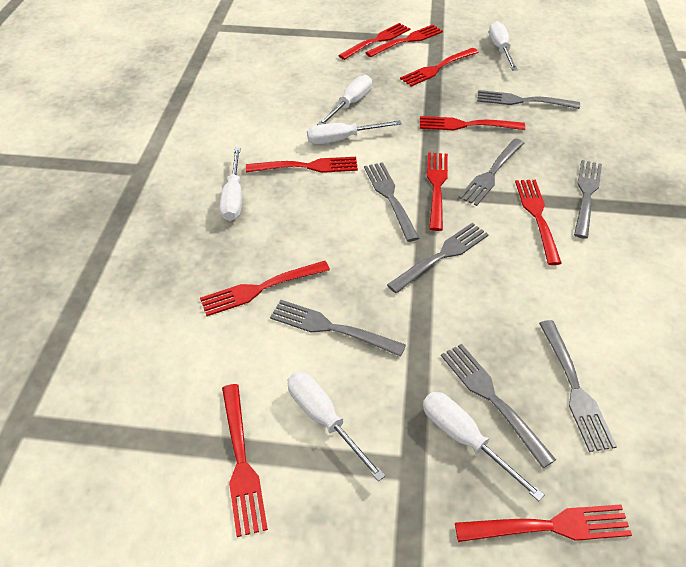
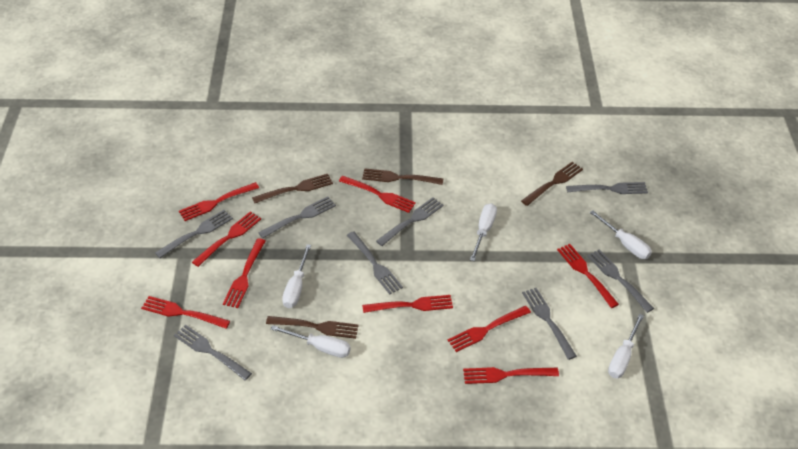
brown fork: 0 -> 4
red fork: 10 -> 9
white screwdriver: 6 -> 5

